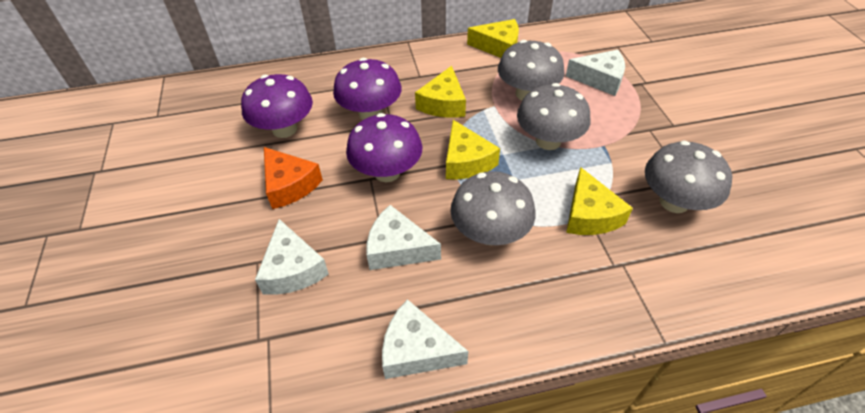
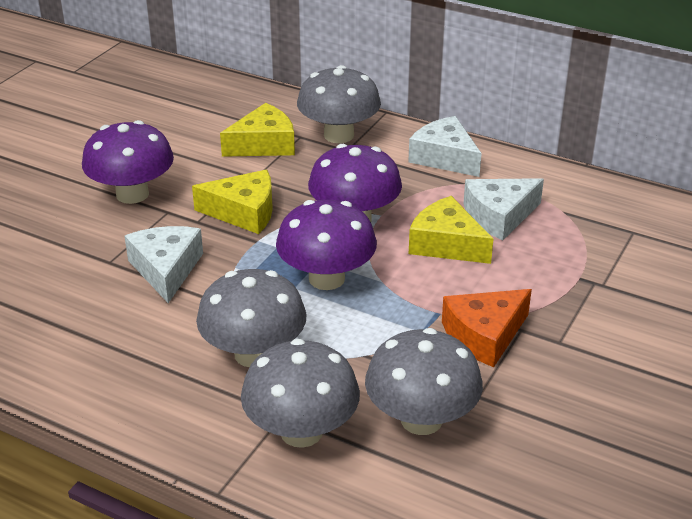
white cheese: 4 -> 3
yellow cheese: 4 -> 3

